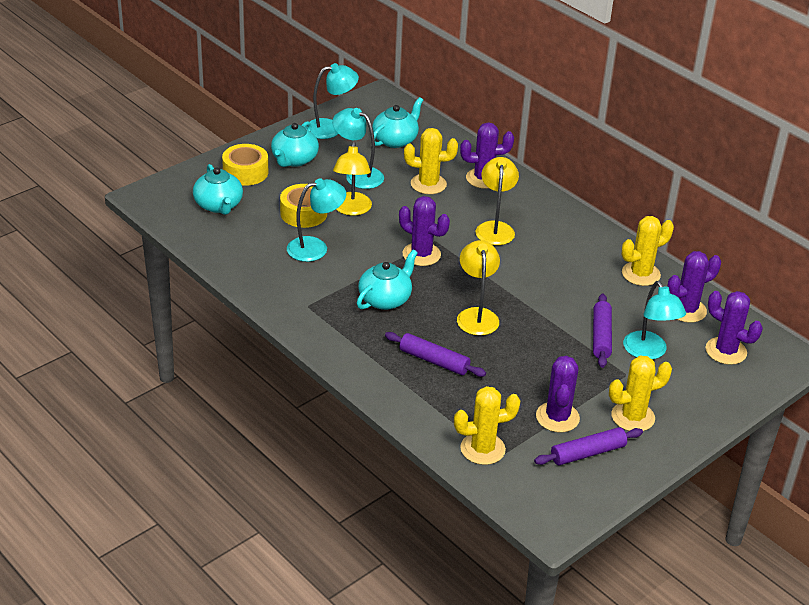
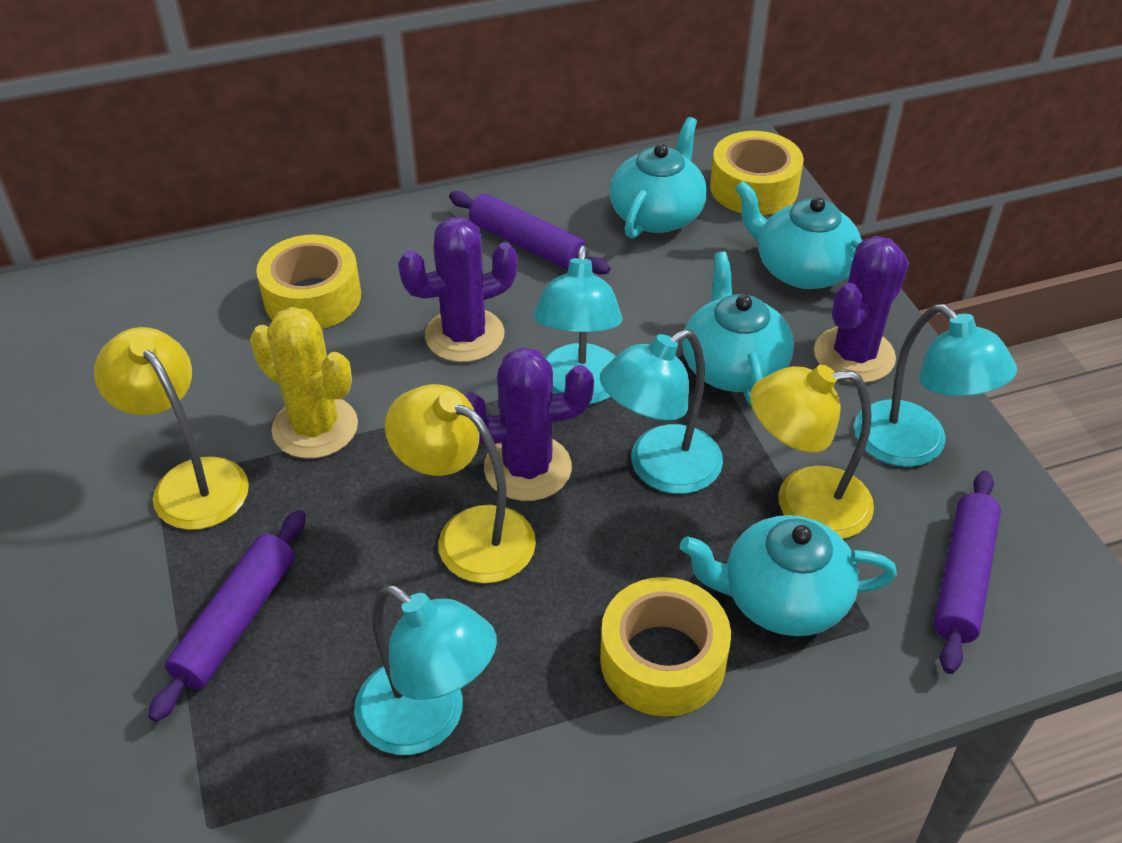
purple cactus: 5 -> 3
yellow cactus: 4 -> 1
yellow tape: 2 -> 3

